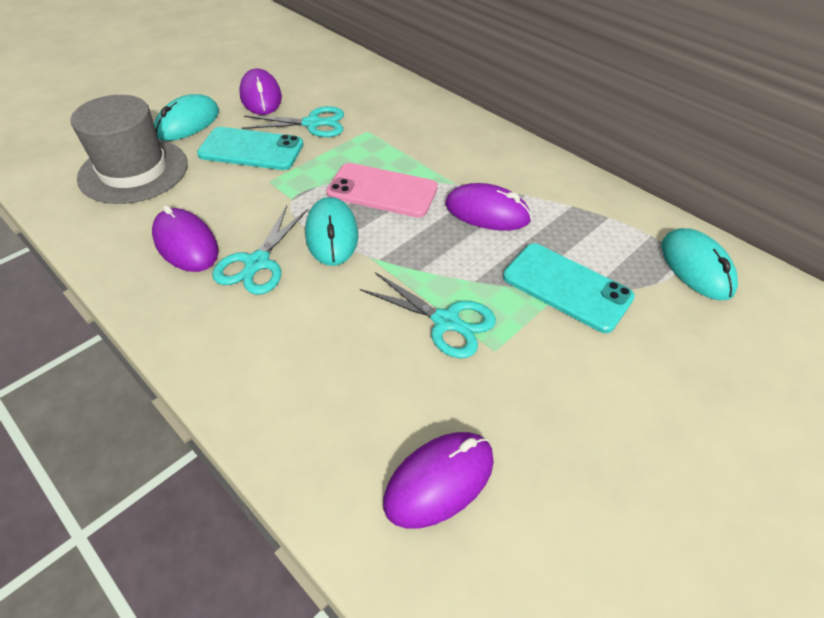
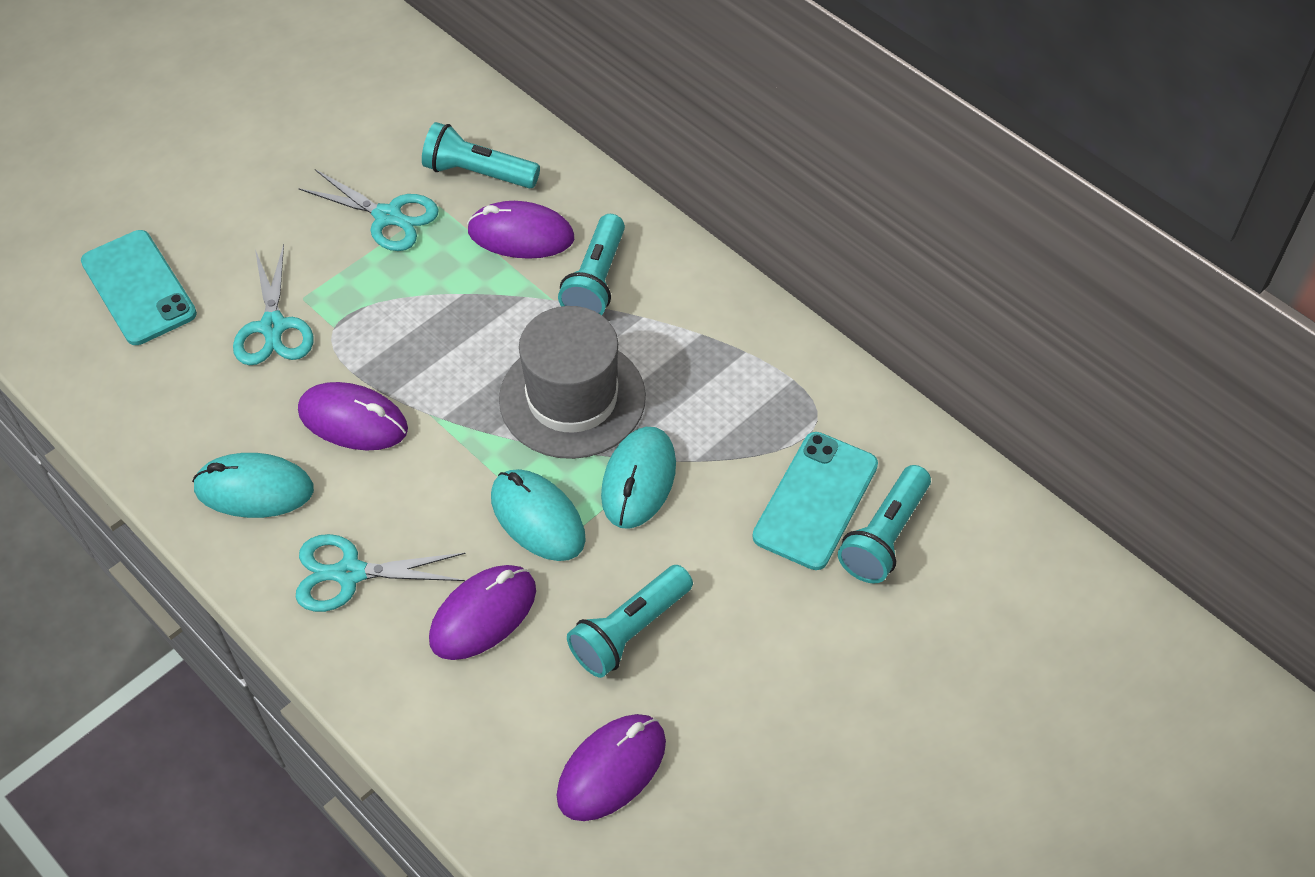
pink phone: 1 -> 0
turquoise flashlight: 0 -> 4

